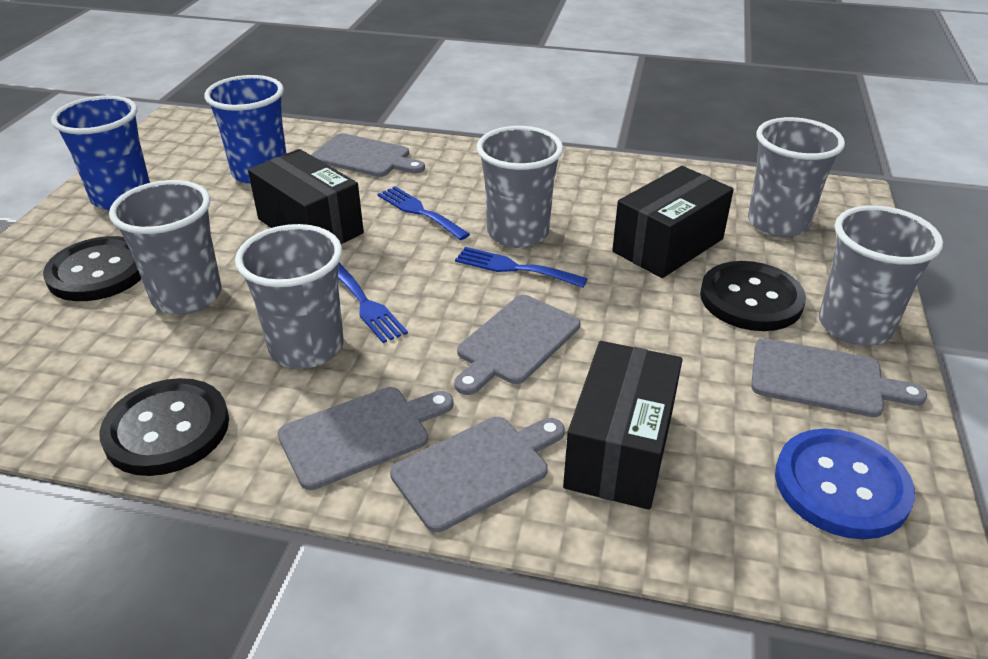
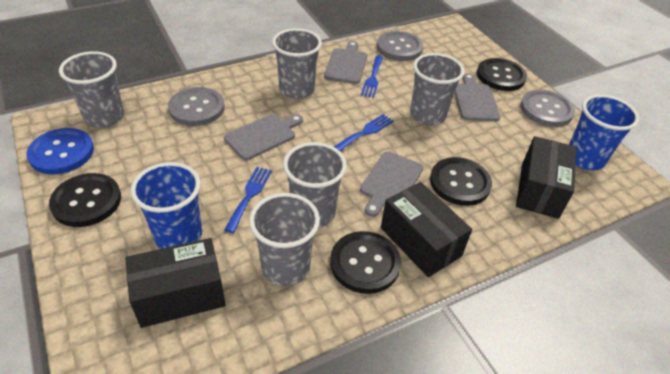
black button: 3 -> 4
grey button: 0 -> 3
grey cutting board: 5 -> 4

